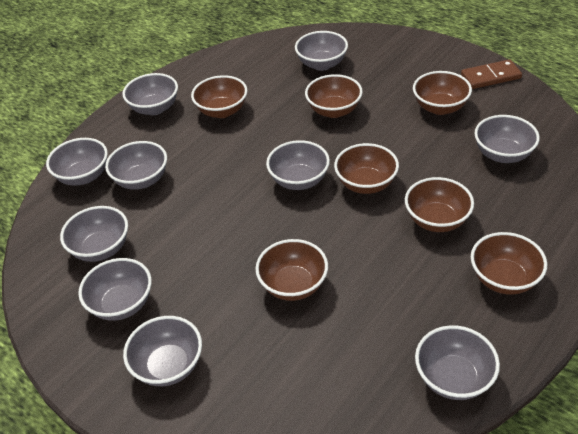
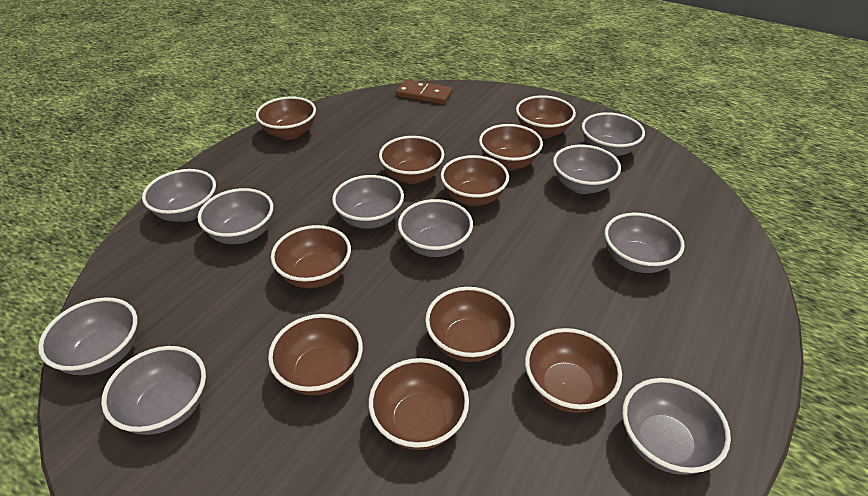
brown bowl: 7 -> 10

